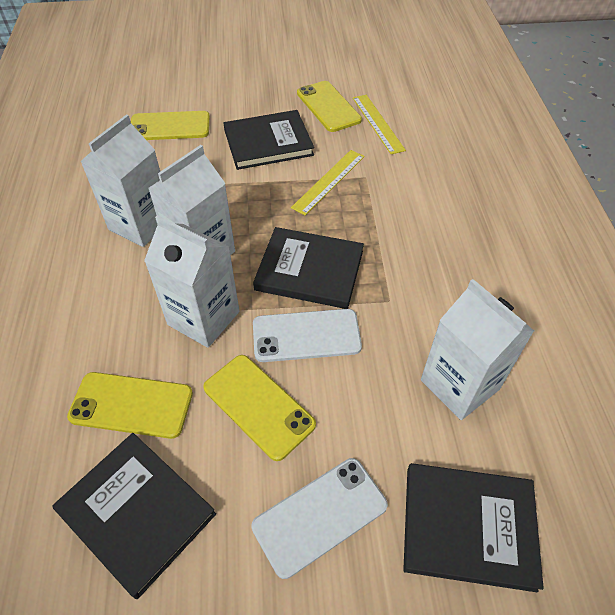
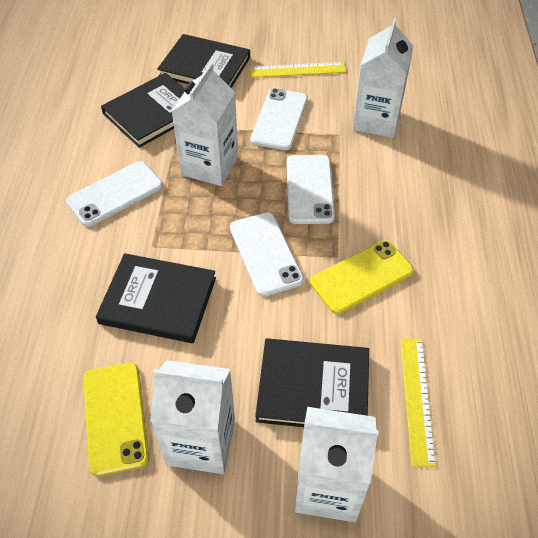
white phone: 2 -> 4
yellow phone: 4 -> 2

